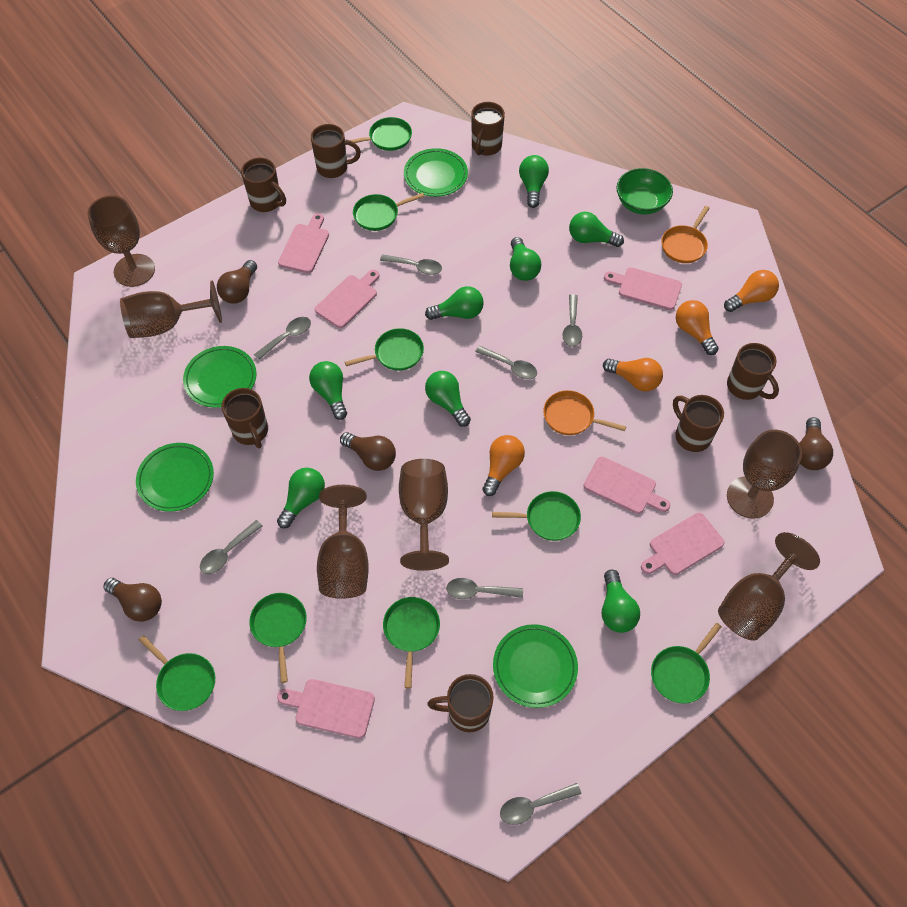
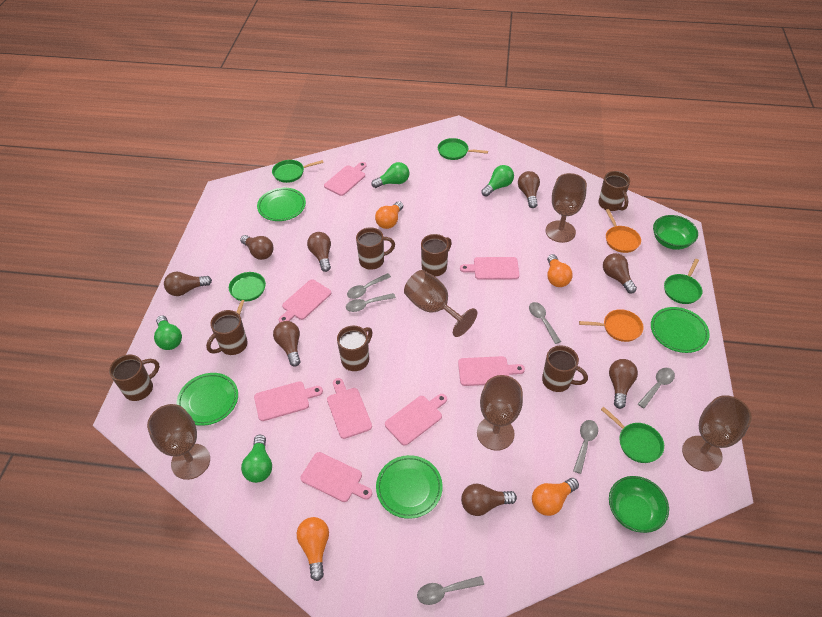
brown goblet: 6 -> 5
brown light bulb: 4 -> 8
green bowl: 1 -> 2
green light bulb: 8 -> 4
green pan: 8 -> 5
grey spoon: 7 -> 6
pink cutting board: 6 -> 8

